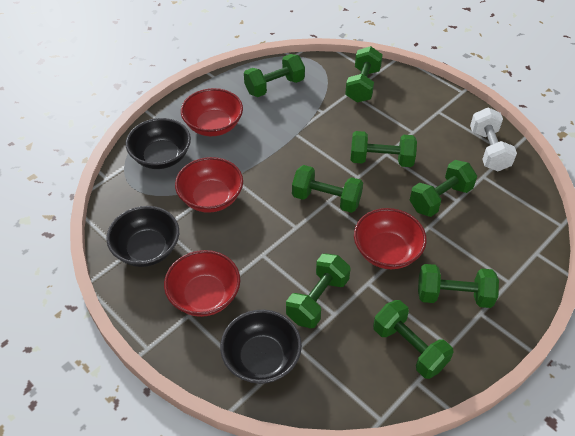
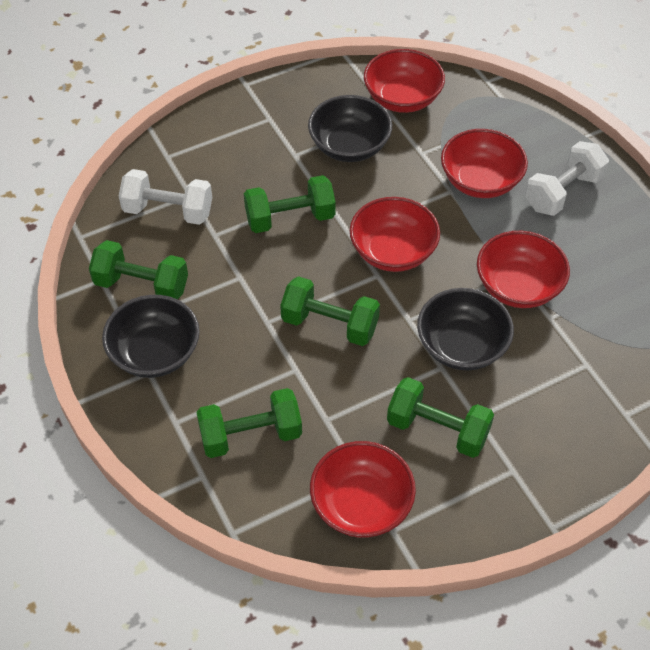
green dumbbell: 8 -> 5
red bowl: 4 -> 5
white dumbbell: 1 -> 2

